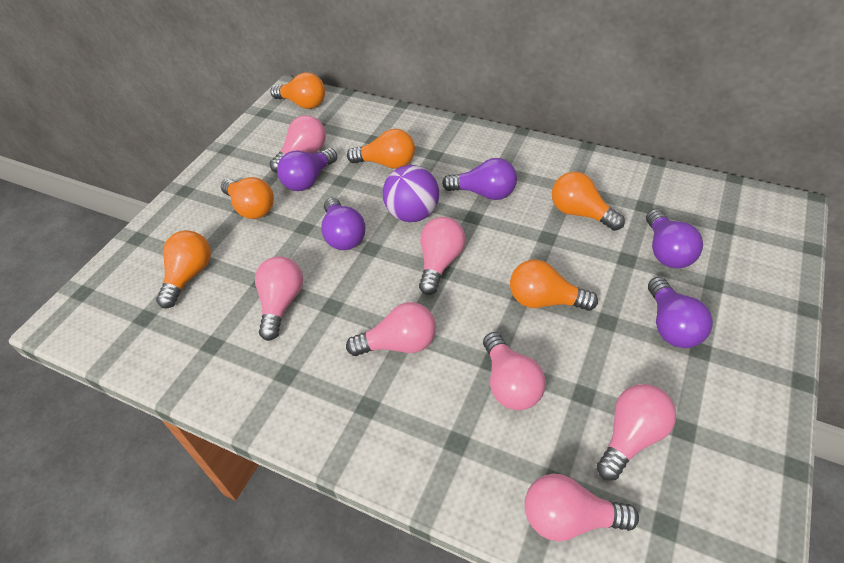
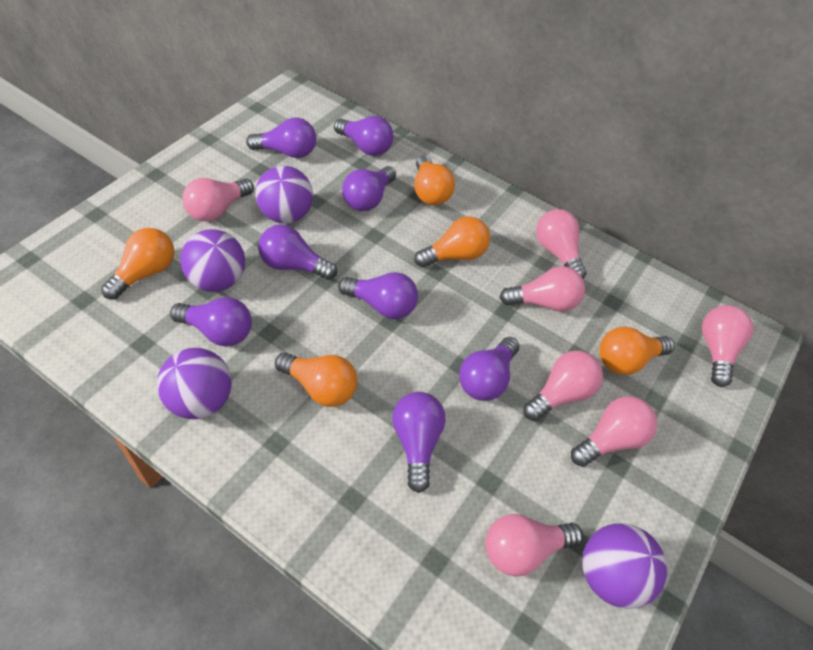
orange light bulb: 6 -> 5
purple ball: 1 -> 4
purple light bulb: 5 -> 8

